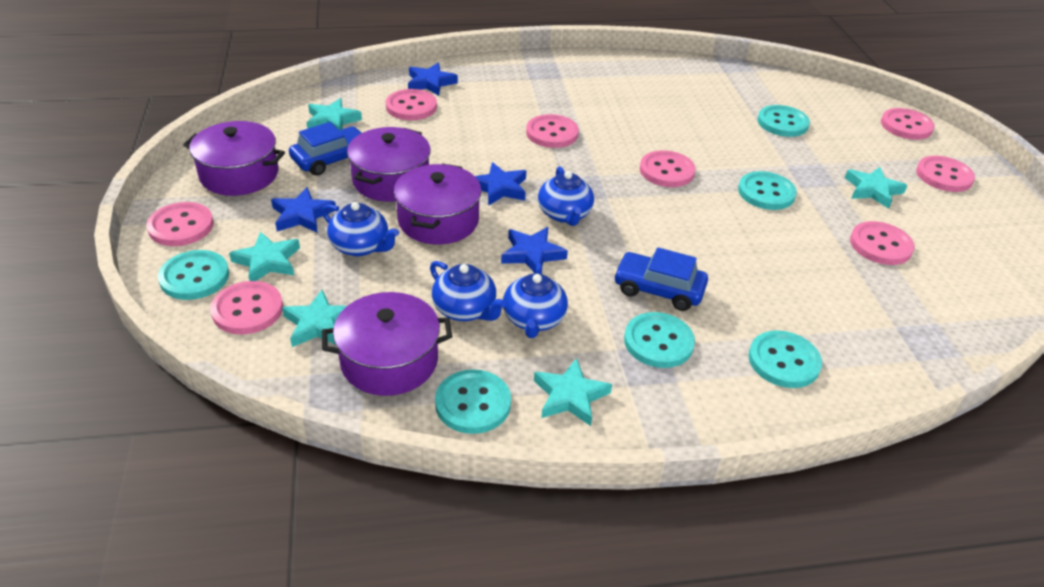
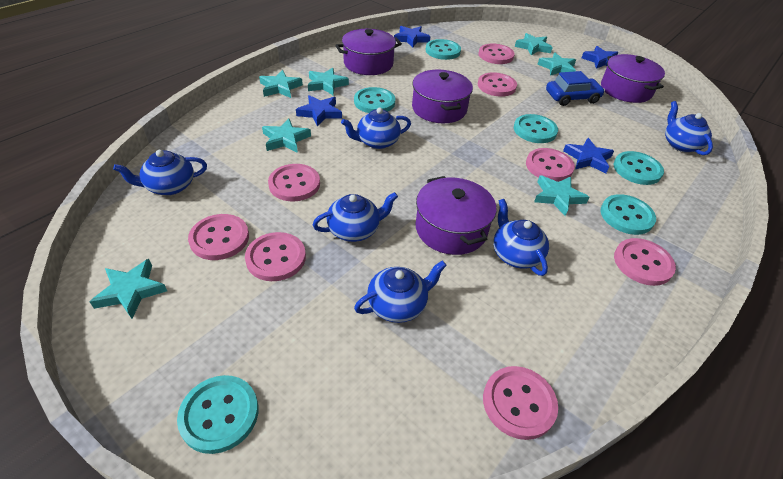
blue car: 2 -> 1
blue teapot: 4 -> 6
turquoise star: 5 -> 7

